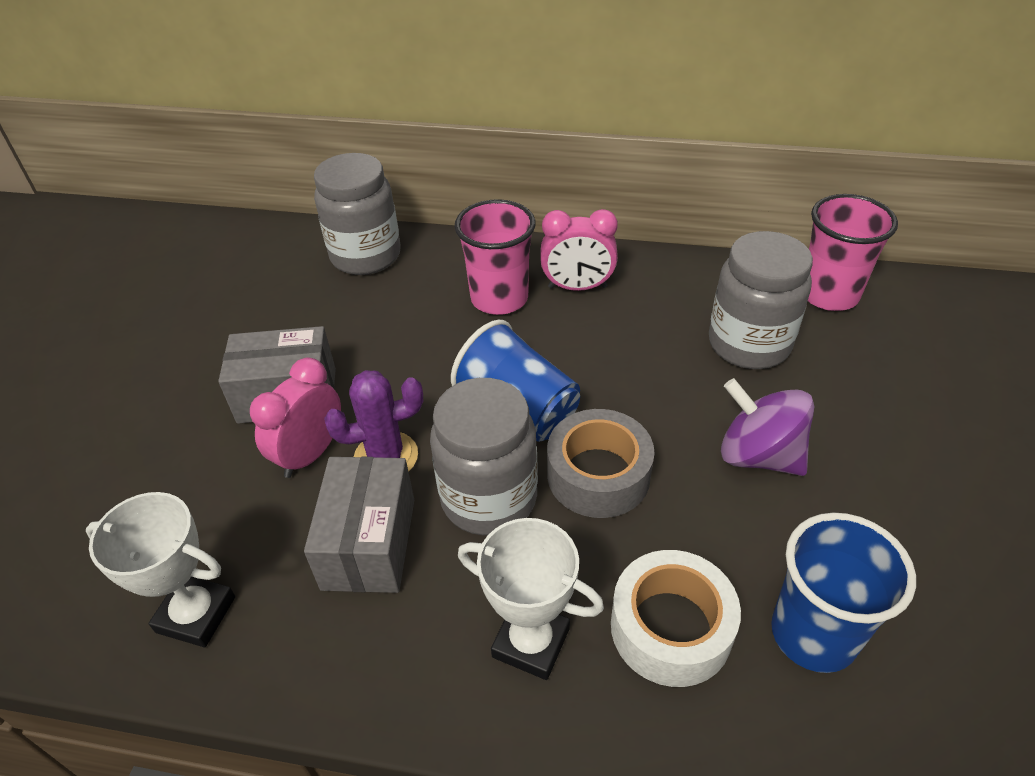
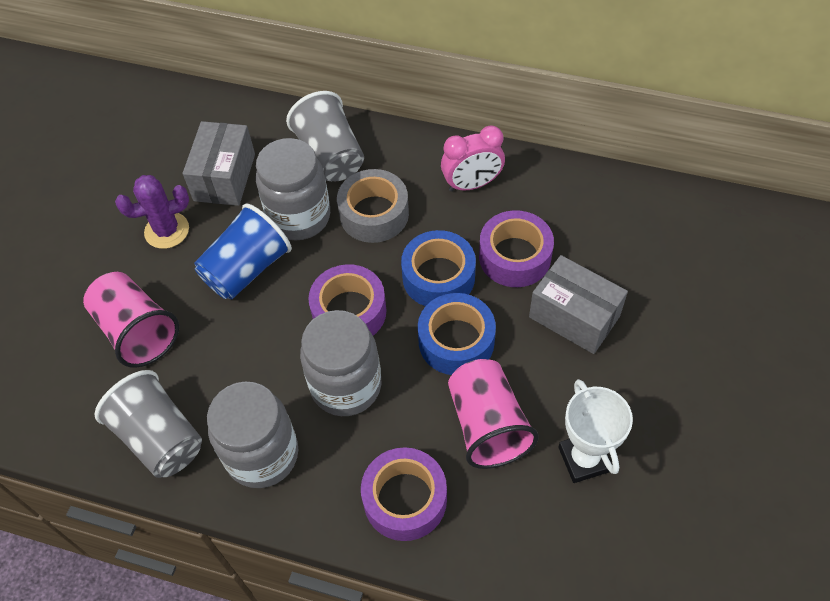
blue cup: 2 -> 1
blue tape: 0 -> 2
grey cup: 0 -> 2
pink clock: 2 -> 1
purple spinning top: 1 -> 0
purple tape: 0 -> 3
white tape: 1 -> 0
white trophy: 2 -> 1

